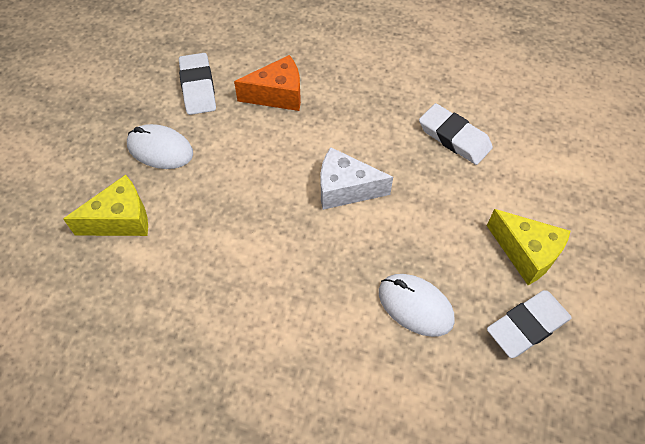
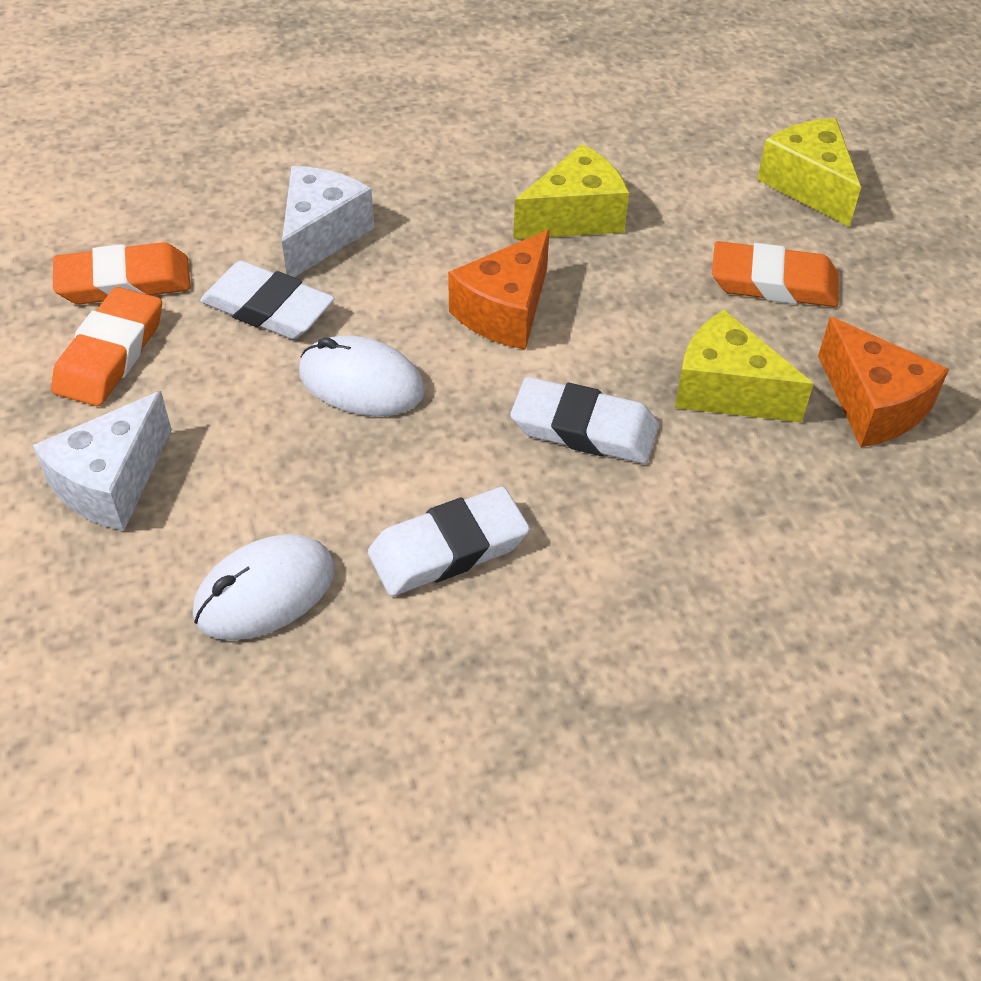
orange cheese: 1 -> 2
orange eraser: 0 -> 3
white cheese: 1 -> 2
yellow cheese: 2 -> 3

